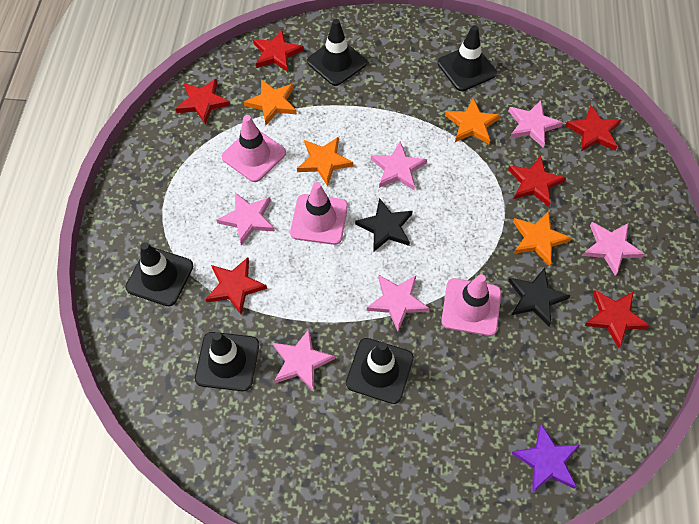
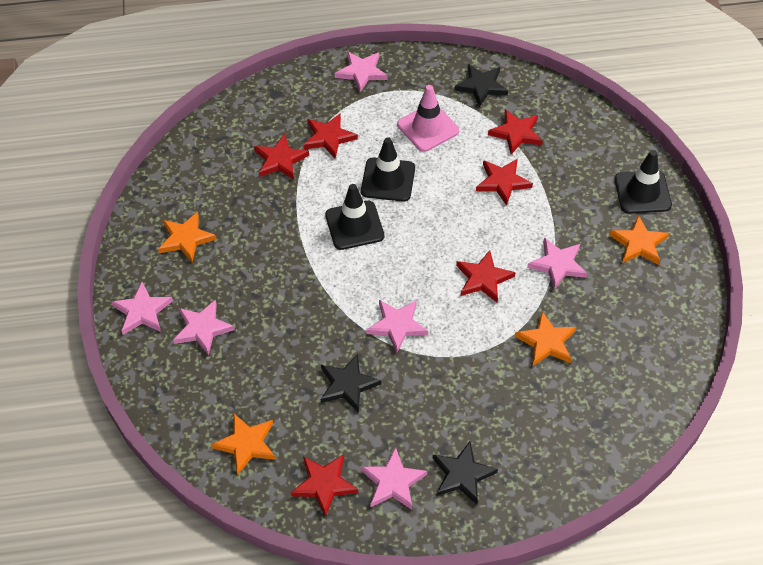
black star: 2 -> 3
black traffic cone: 5 -> 3
pink traffic cone: 3 -> 1
purple star: 1 -> 0

